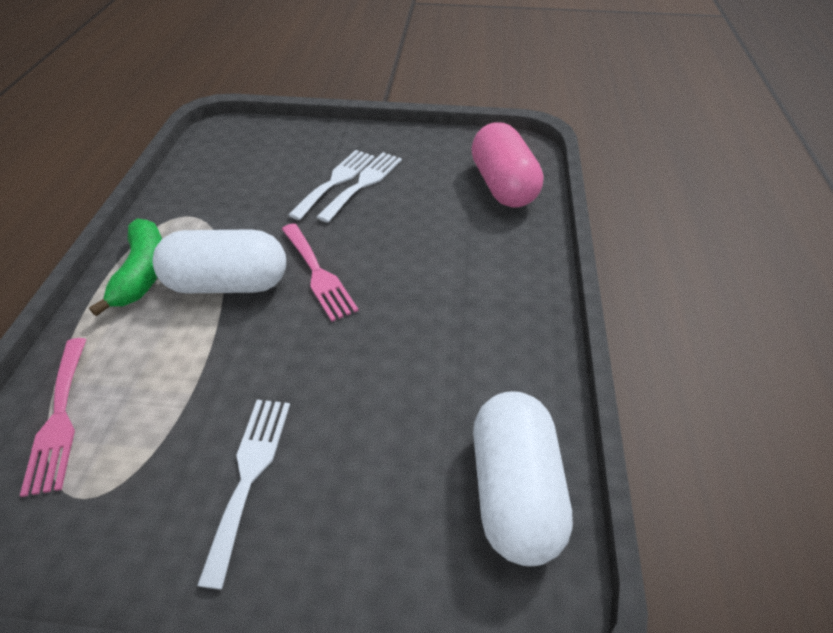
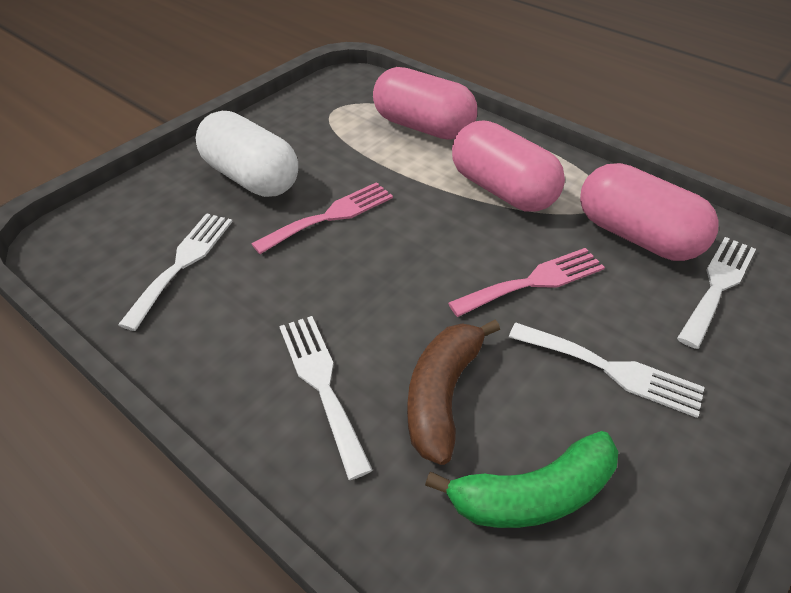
brown banana: 0 -> 1
pink capsule: 1 -> 3
white capsule: 2 -> 1
white fork: 3 -> 4

